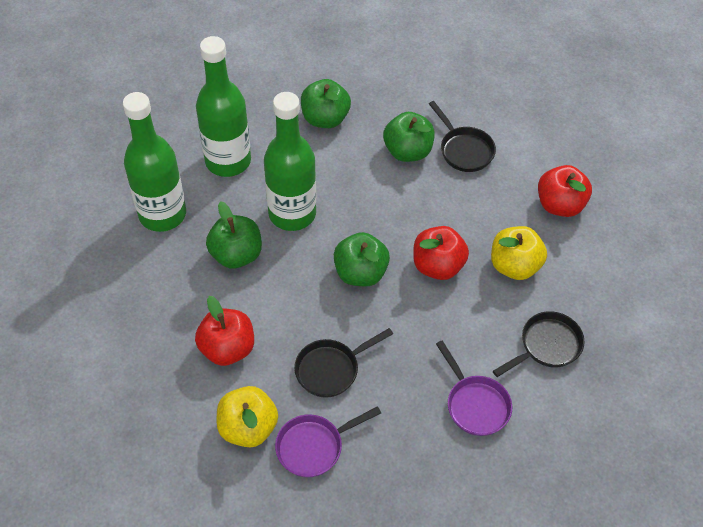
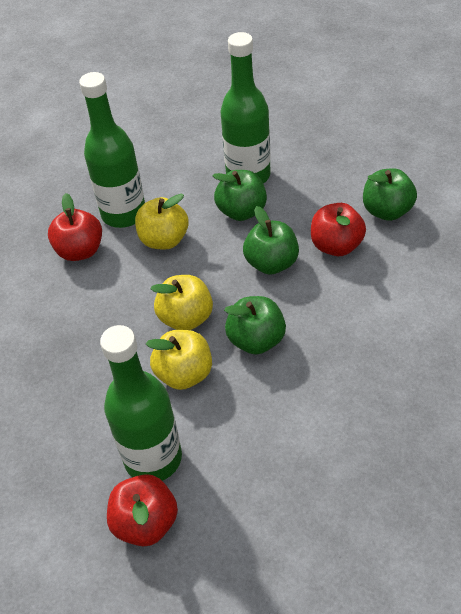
black pan: 3 -> 0
purple pan: 2 -> 0
yellow apple: 2 -> 3

